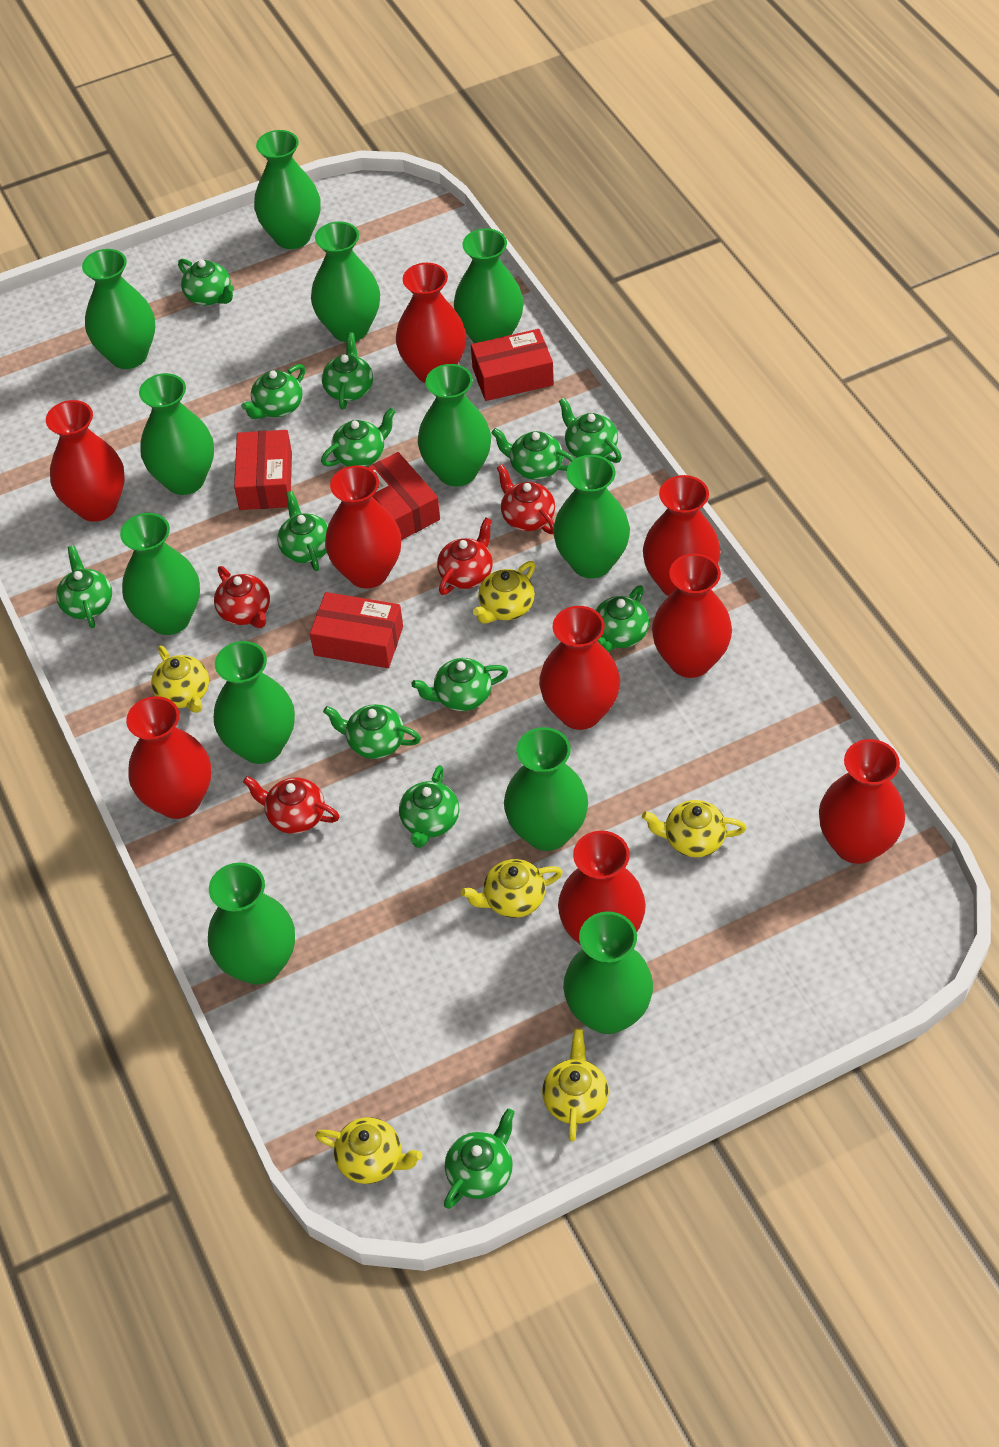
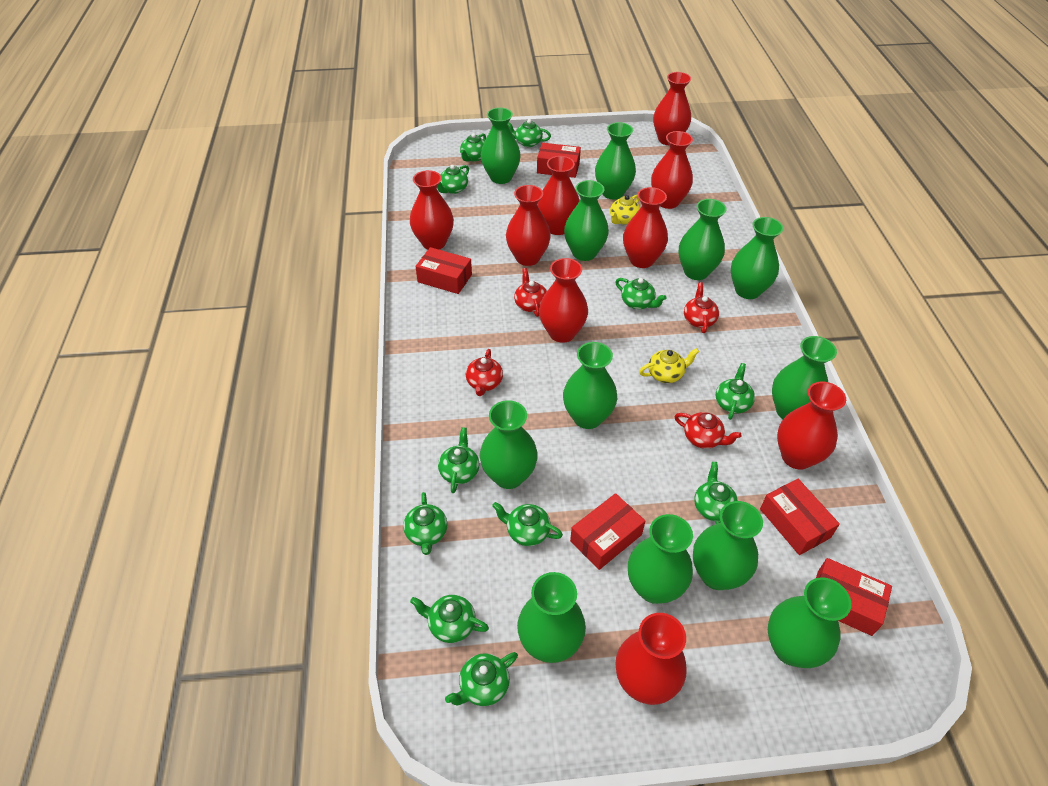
green teapot: 13 -> 11
red box: 4 -> 5
yellow teapot: 6 -> 2

